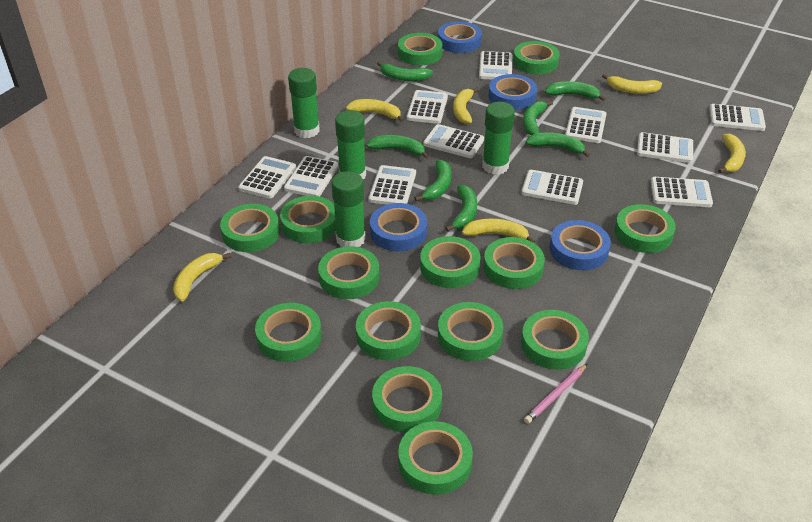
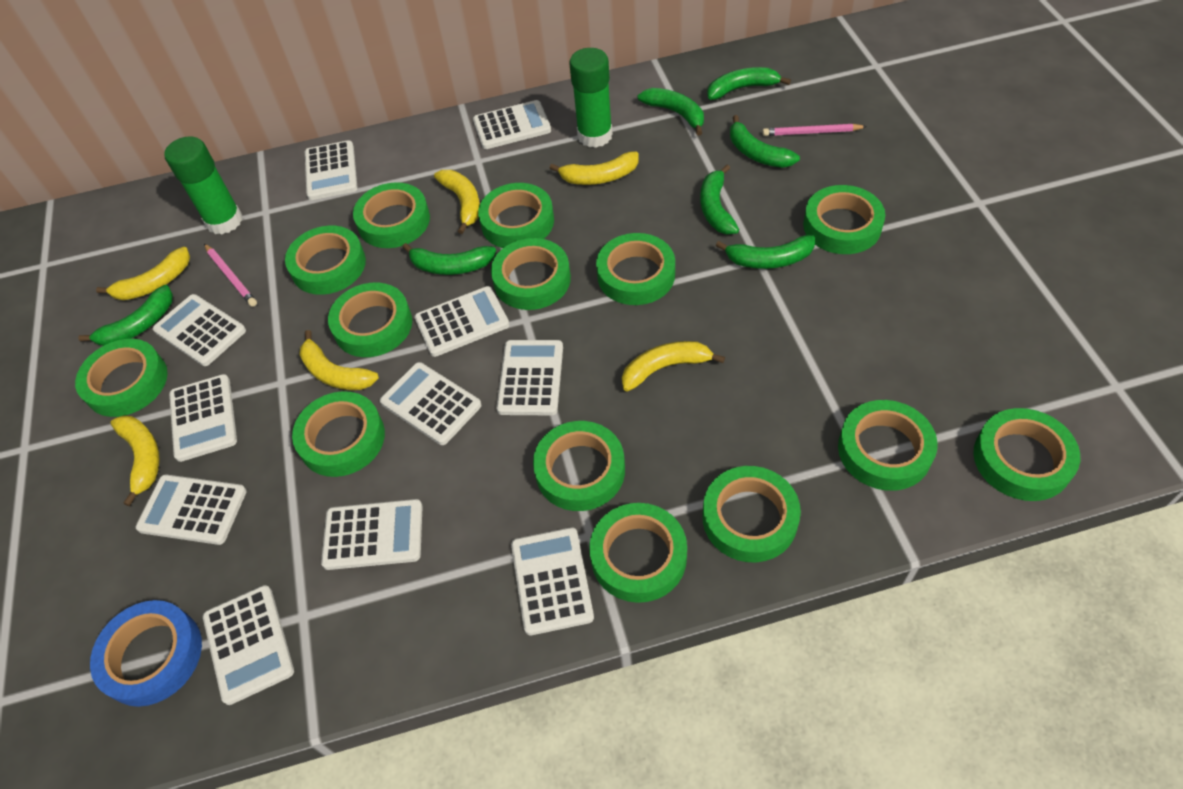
blue tape: 4 -> 1
green glue stick: 4 -> 2
pink pencil: 1 -> 2

